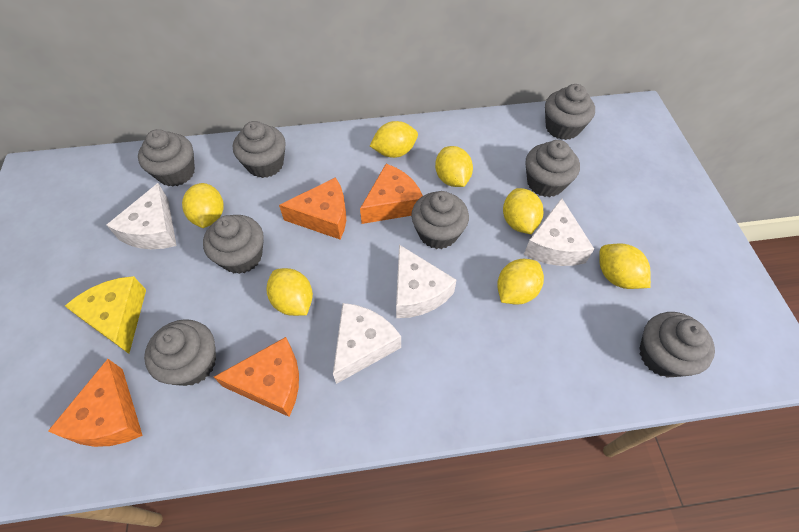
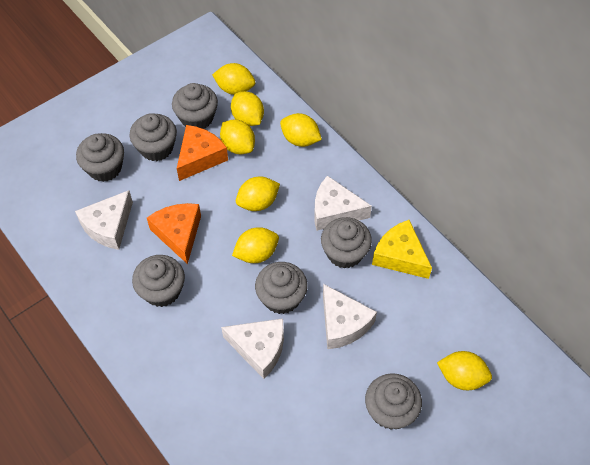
grey cupcake: 8 -> 7
orange cheese: 4 -> 2

